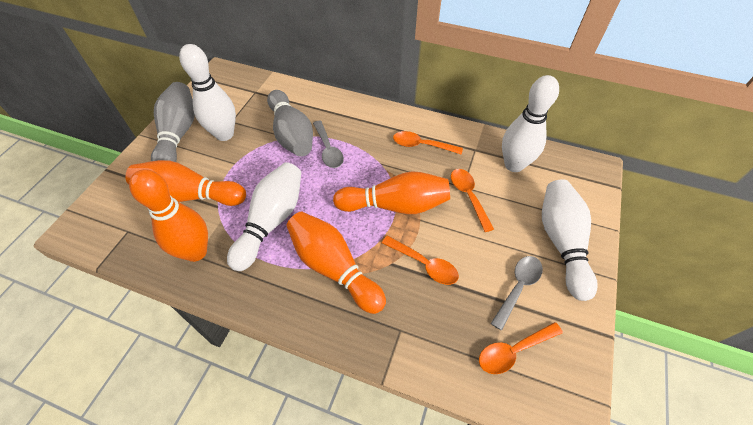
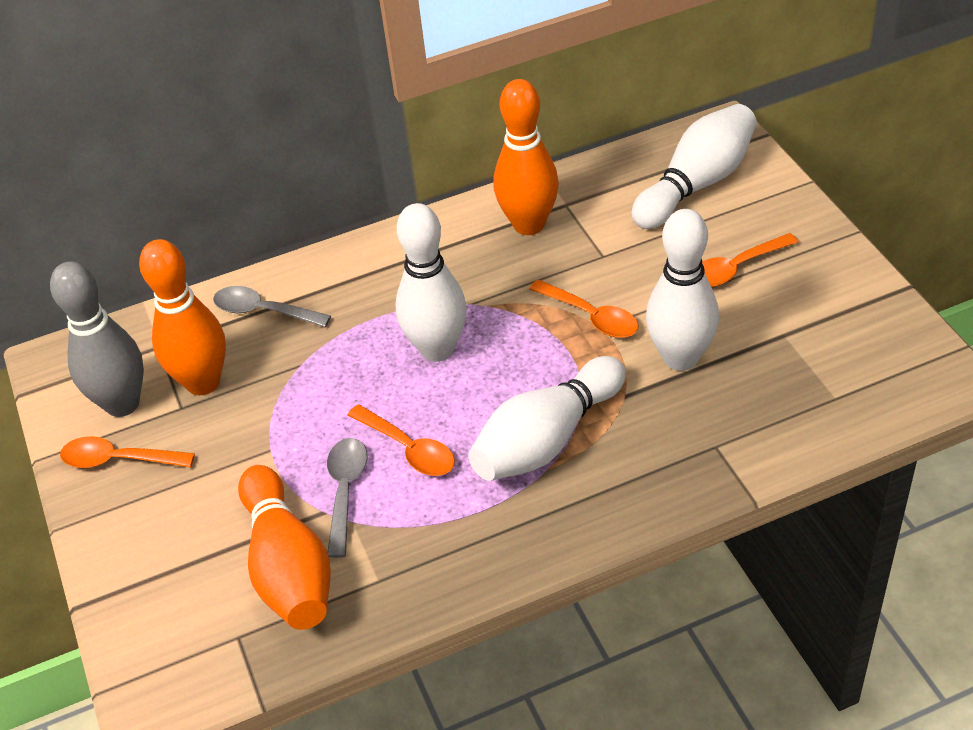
grey bowling pin: 2 -> 1
orange bowling pin: 4 -> 3

